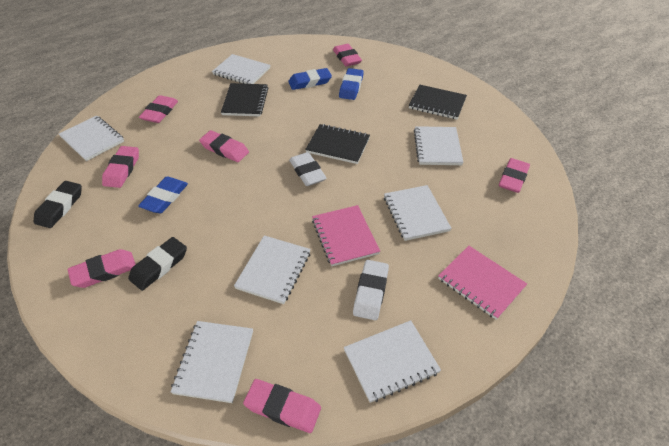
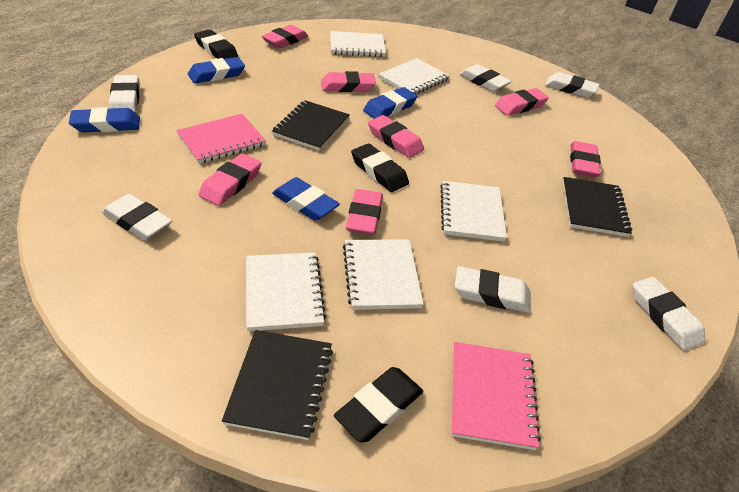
black eraser: 2 -> 3
blue eraser: 3 -> 4
white eraser: 2 -> 6
white notebook: 7 -> 5

